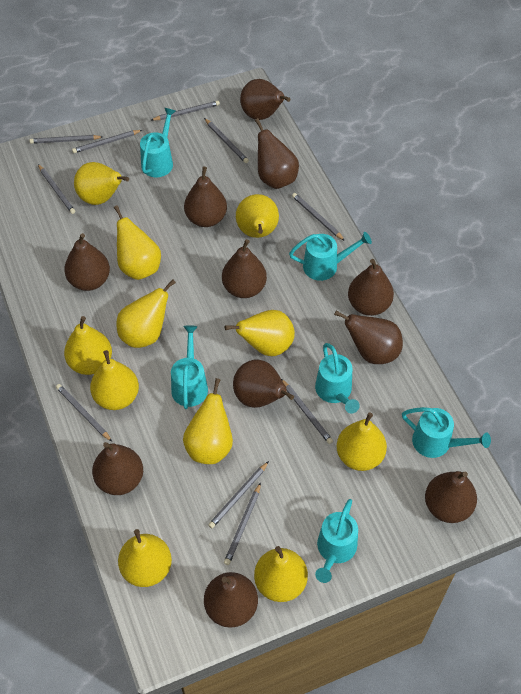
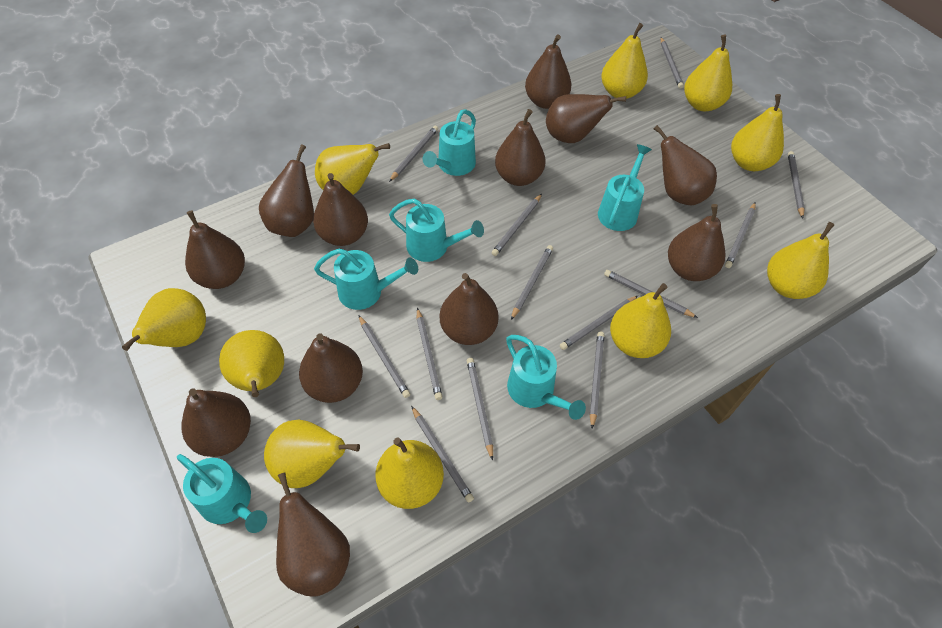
brown pear: 11 -> 12
grey pencil: 10 -> 13
yellow pear: 11 -> 10

